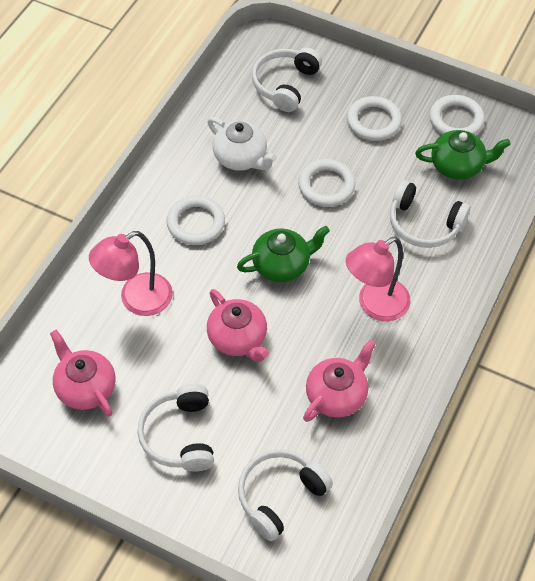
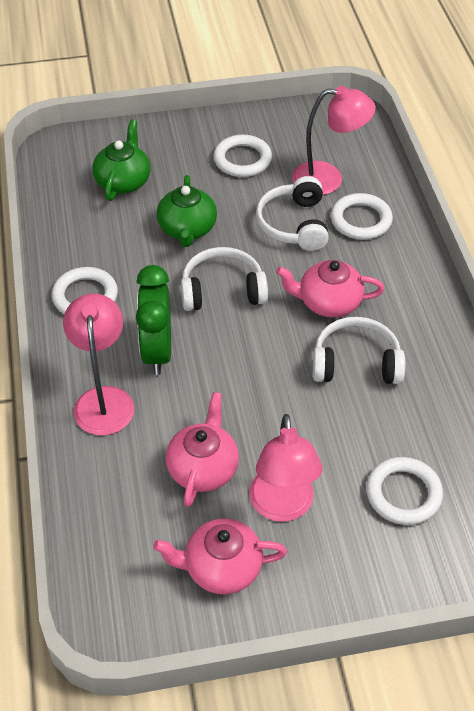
green clock: 0 -> 1
pink lamp: 2 -> 3
white headphones: 4 -> 3
white teapot: 1 -> 0

